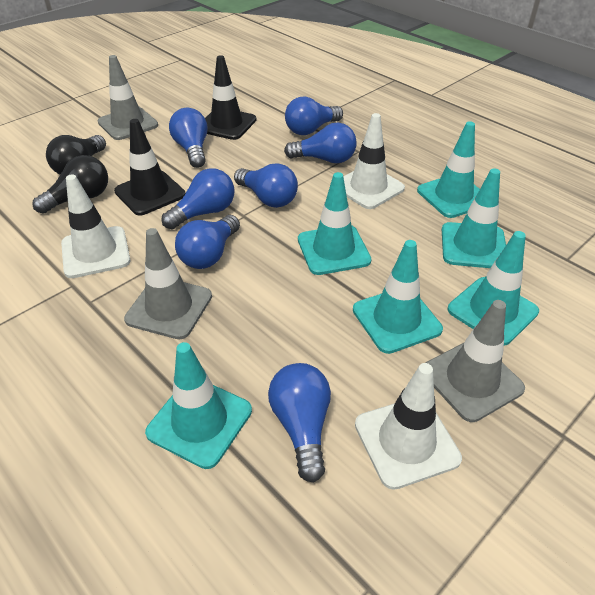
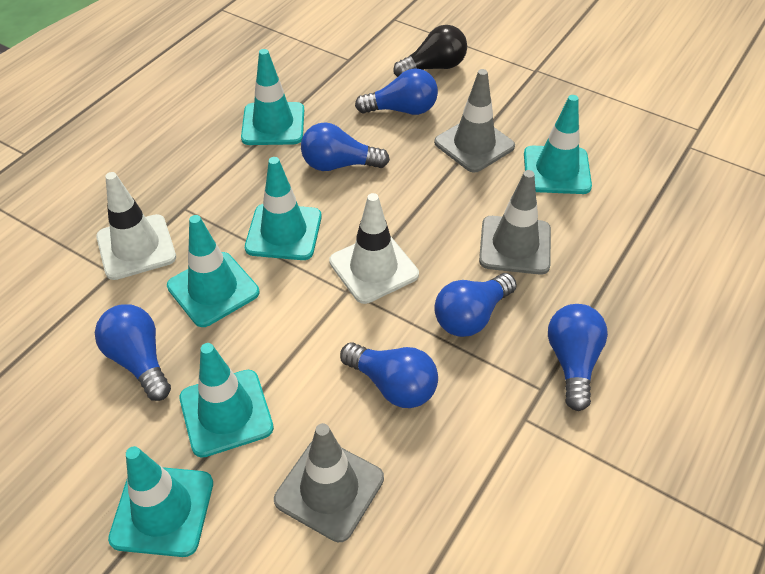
black light bulb: 2 -> 1
black traffic cone: 2 -> 0
blue light bulb: 7 -> 6
white traffic cone: 3 -> 2

